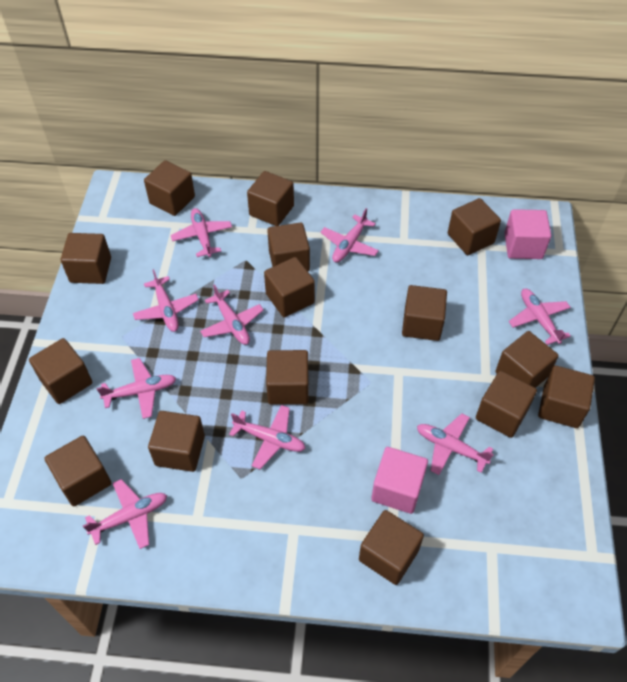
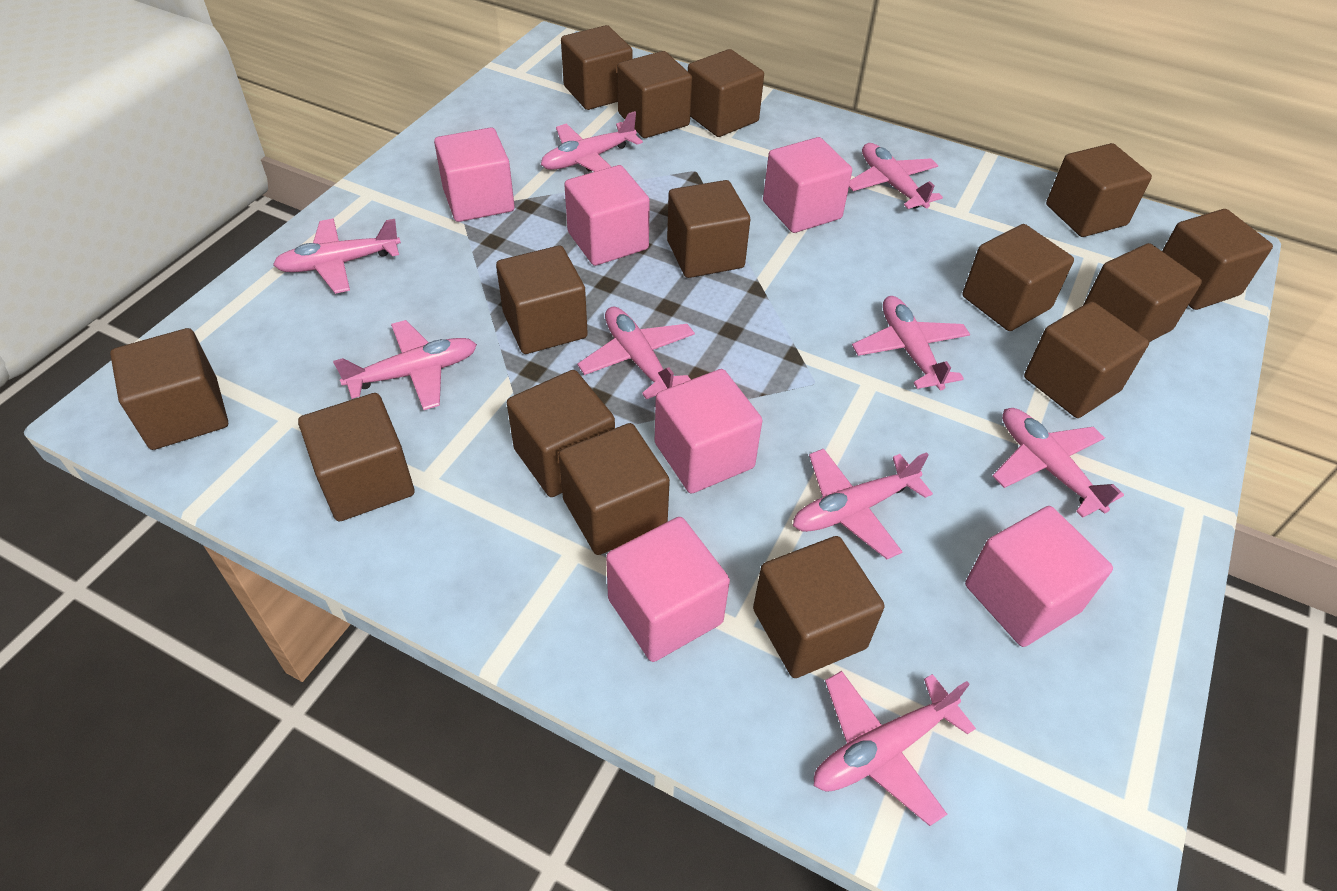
pink cube: 2 -> 6

